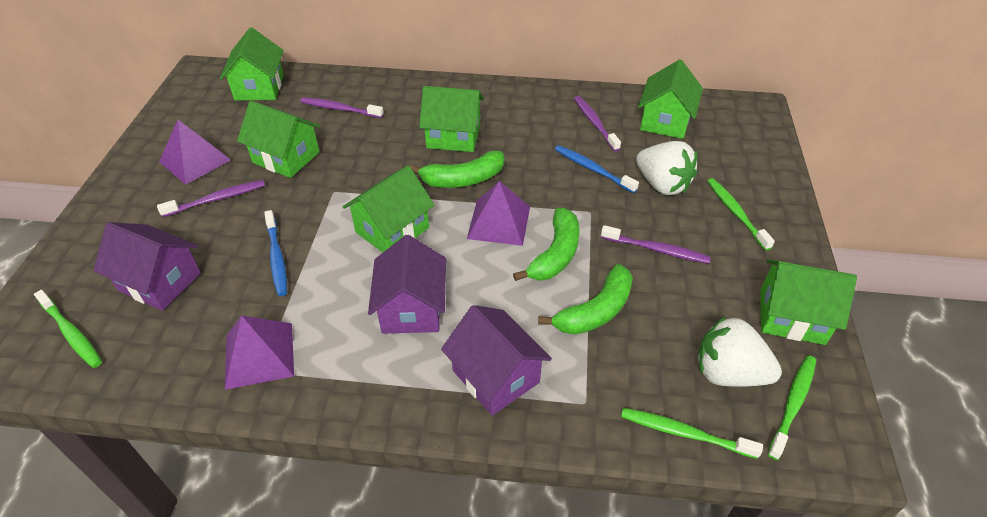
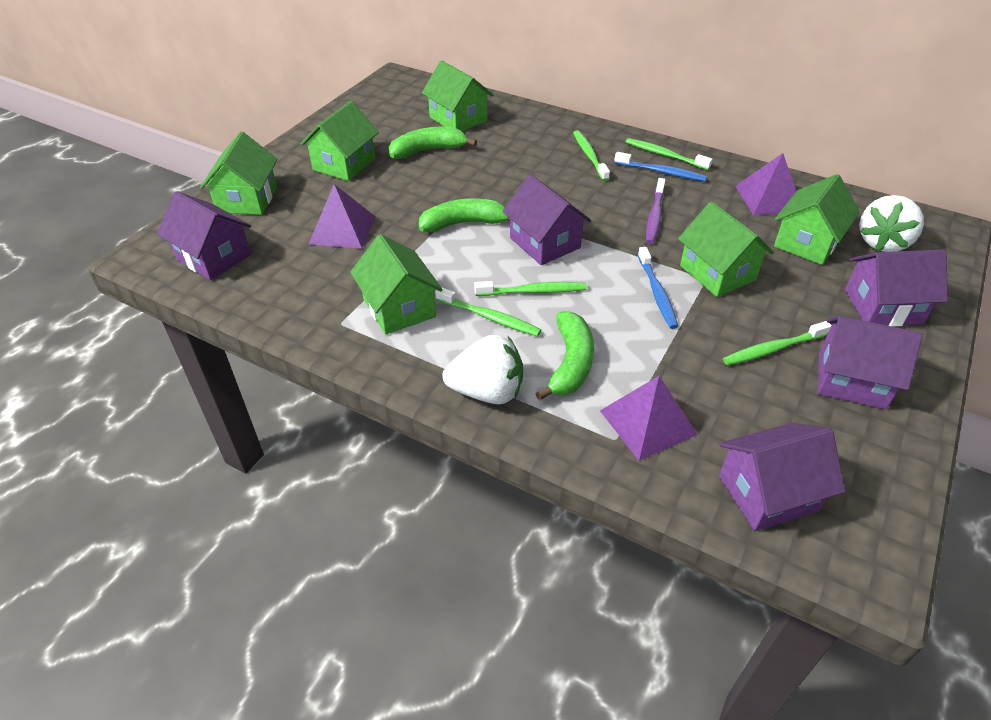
green toothbrush: 4 -> 5
purple house: 3 -> 5
purple toothbrush: 4 -> 1

